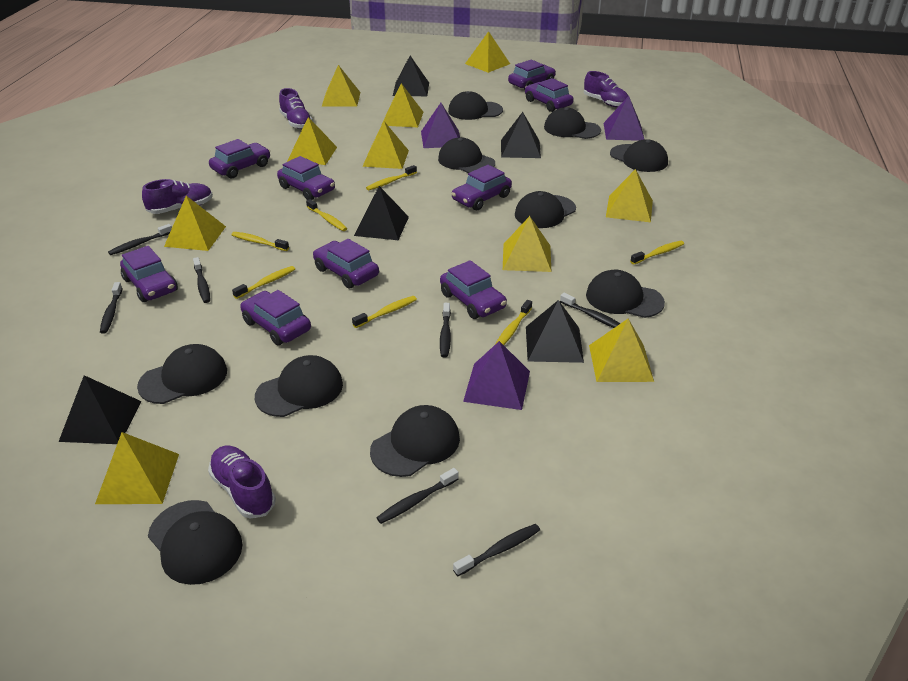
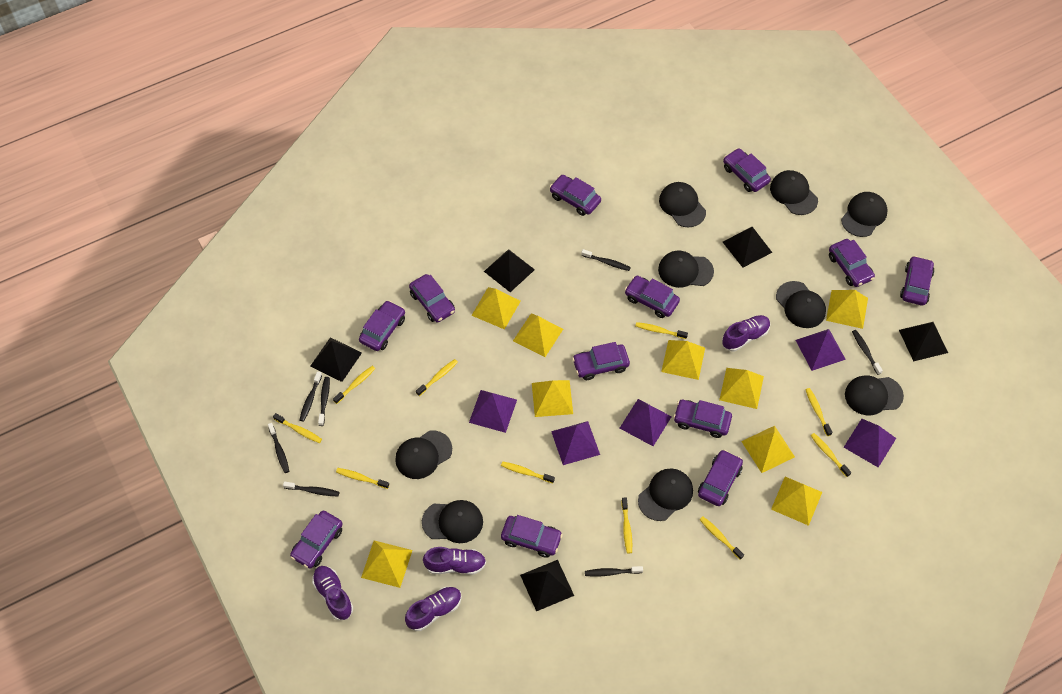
black cap: 10 -> 9
purple car: 9 -> 12
purple pyramid: 3 -> 5
yellow pyramid: 10 -> 9
yellow toothbrush: 7 -> 10

